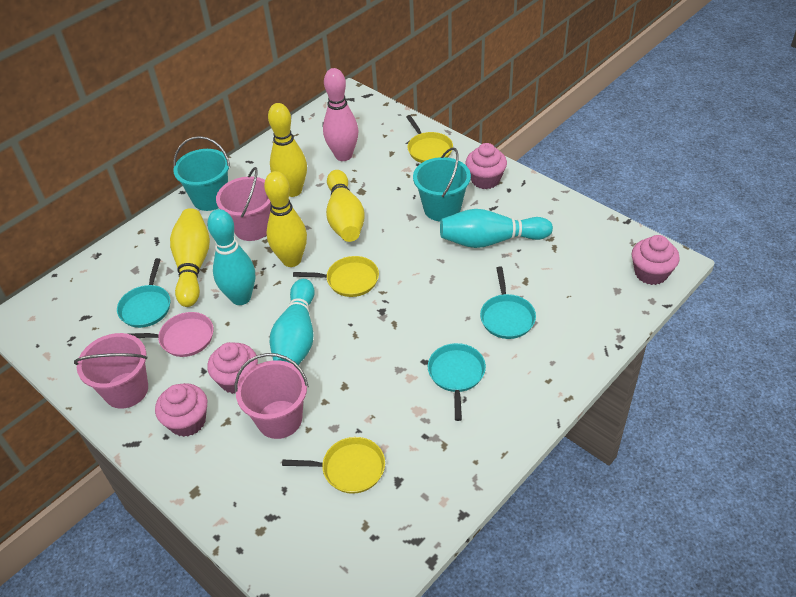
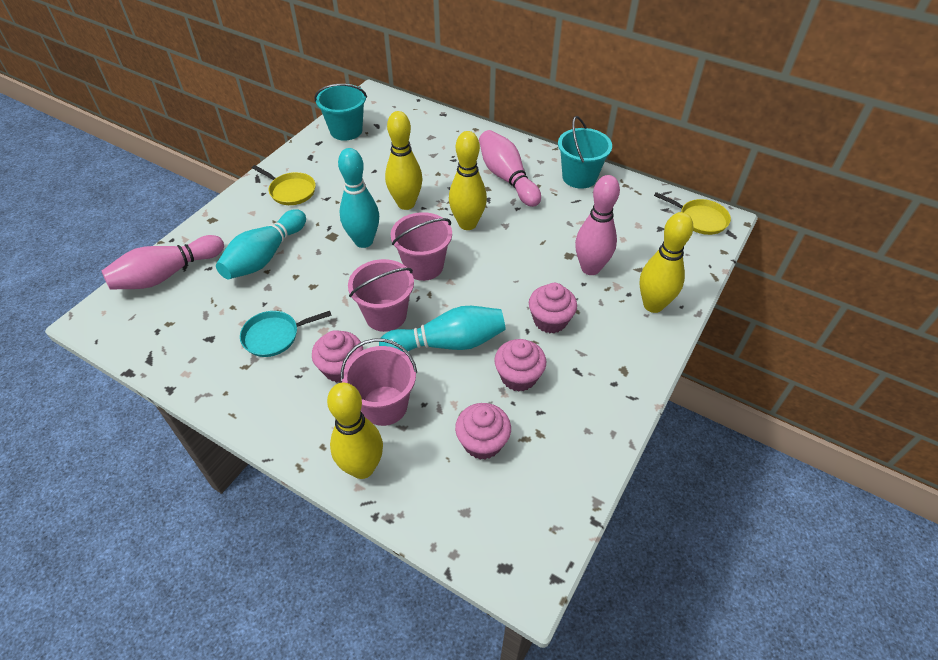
pink bowling pin: 1 -> 3
pink pan: 1 -> 0
turquoise pan: 3 -> 1
yellow pan: 3 -> 2

